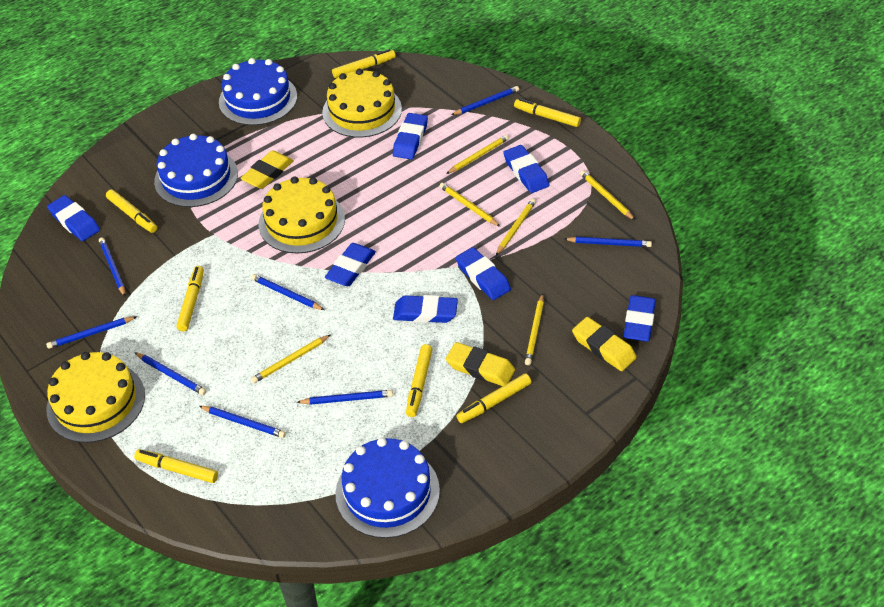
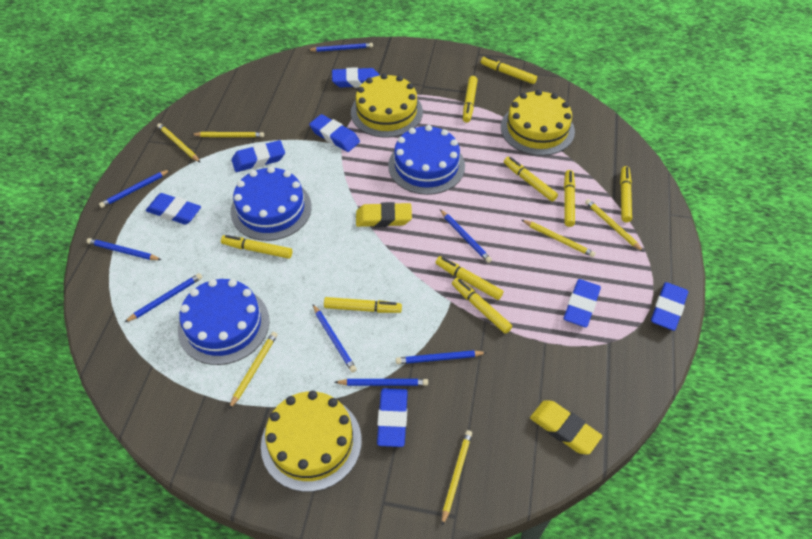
yellow eraser: 3 -> 2
yellow marker: 7 -> 9

